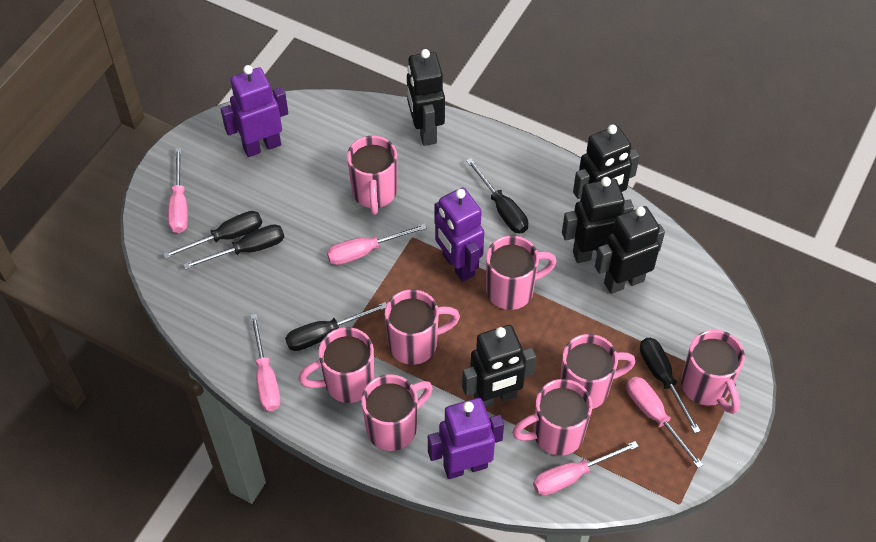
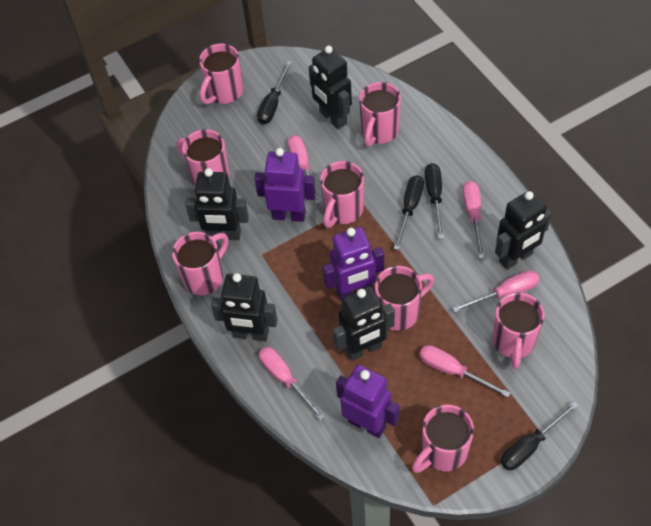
black screwdriver: 5 -> 4

